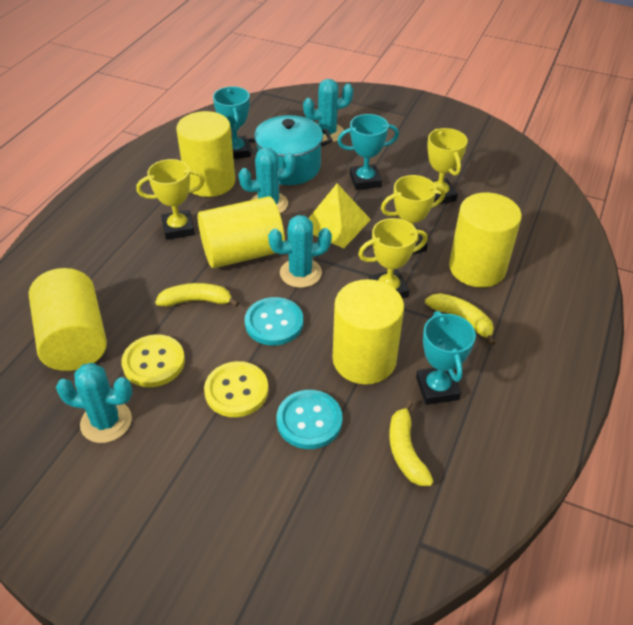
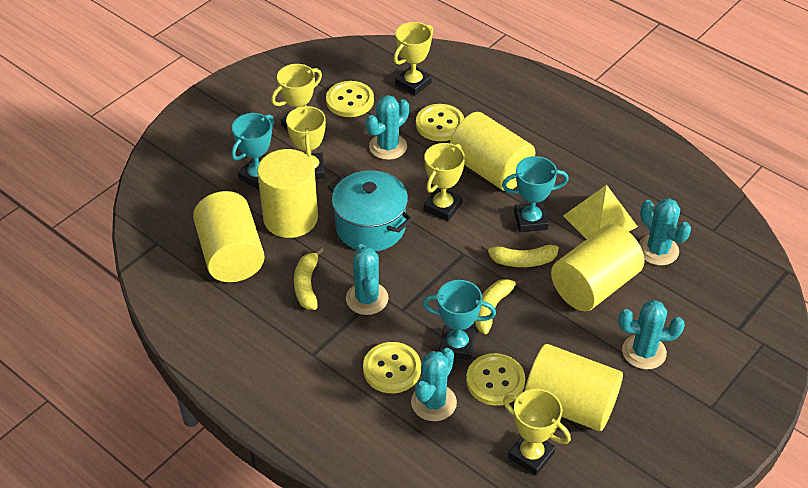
turquoise button: 2 -> 0
turquoise cactus: 4 -> 5
yellow button: 2 -> 4
yellow trophy: 4 -> 5

